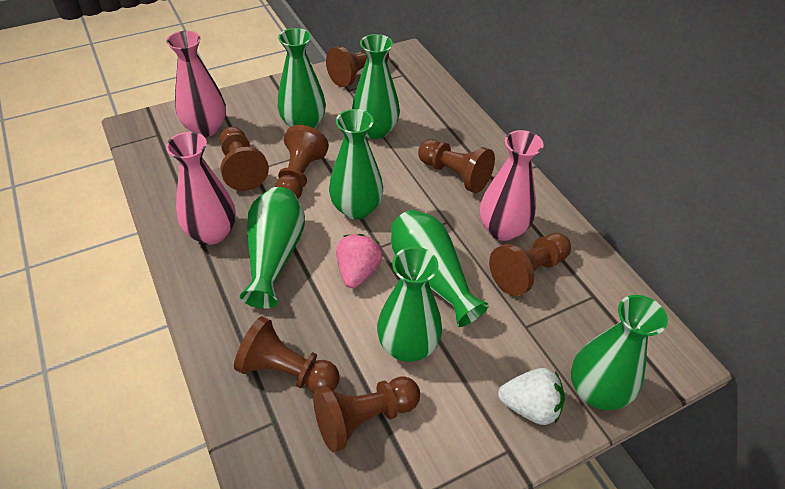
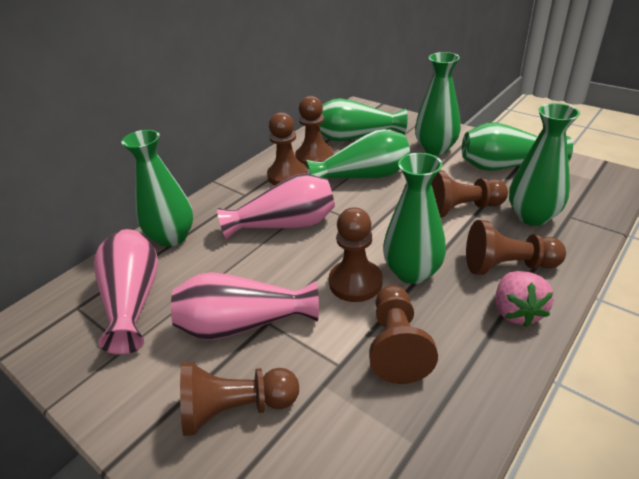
white strawberry: 1 -> 0

